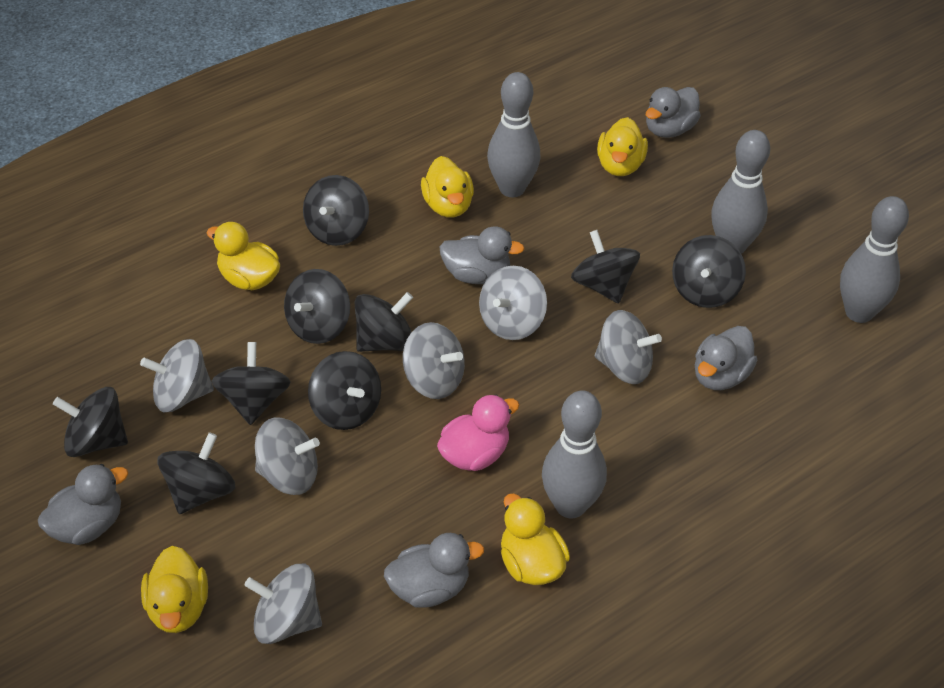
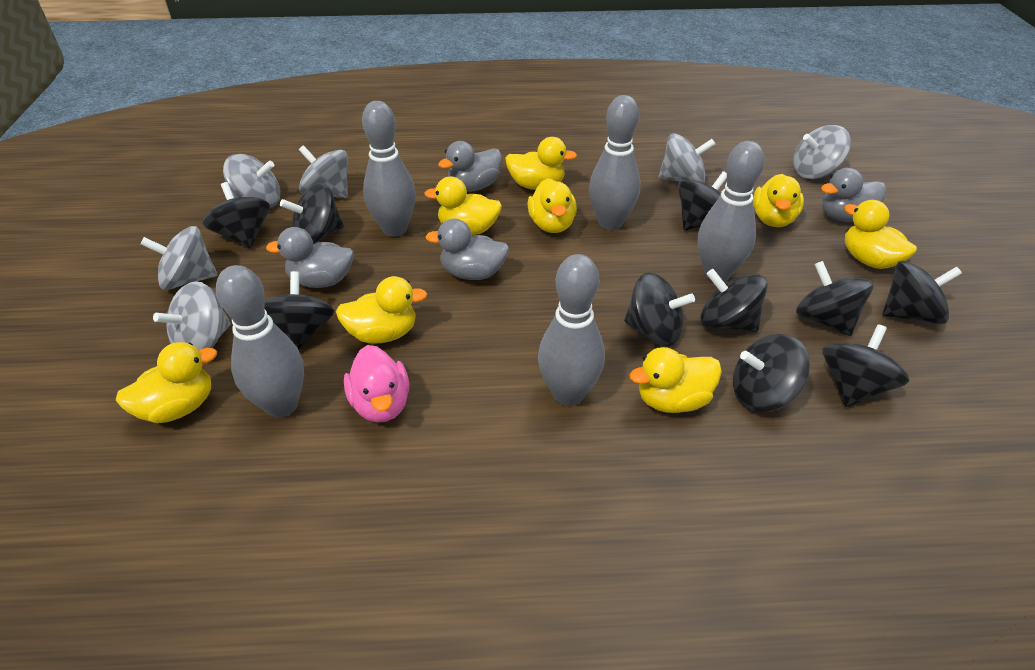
black spinning top: 9 -> 10
grey bowling pin: 4 -> 5
grey duck: 5 -> 4
yellow duck: 5 -> 8

